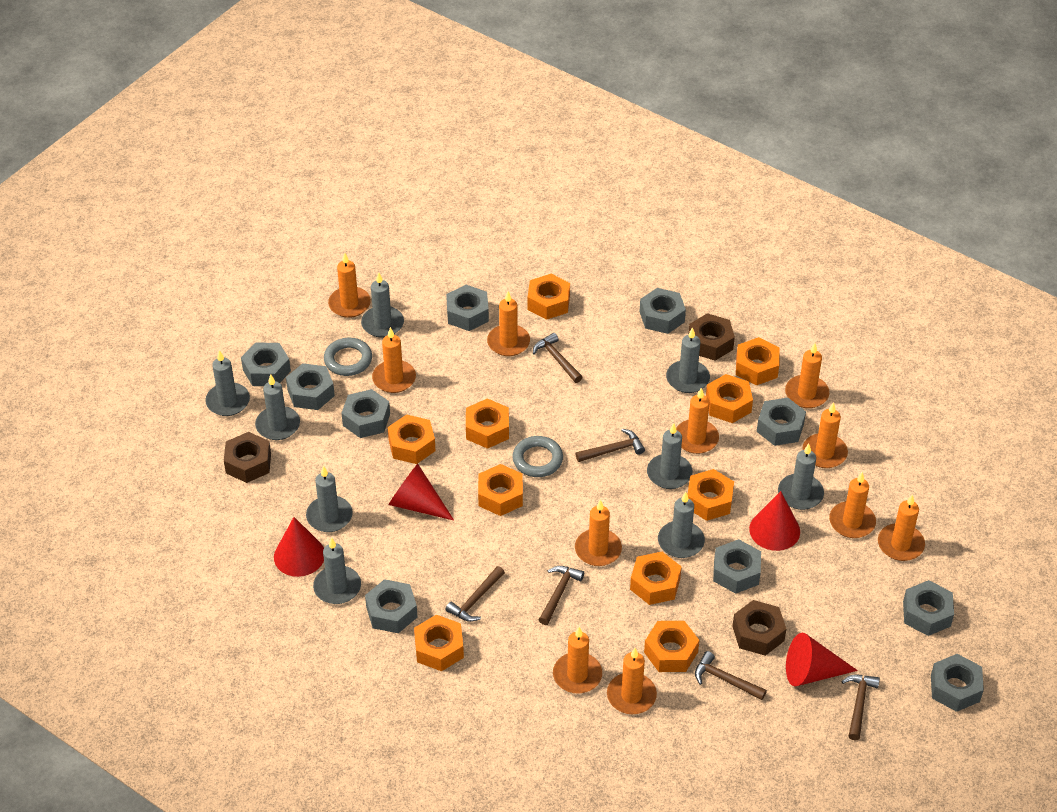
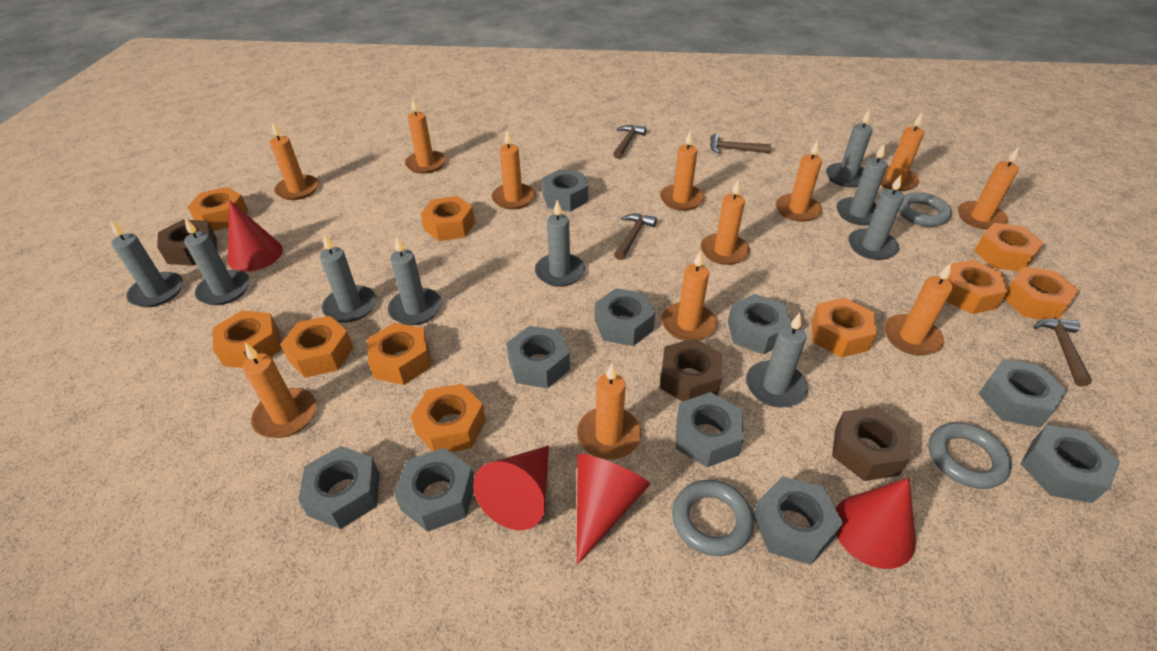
brown hammer: 6 -> 4
grey ring: 2 -> 3
orange candle: 11 -> 12

